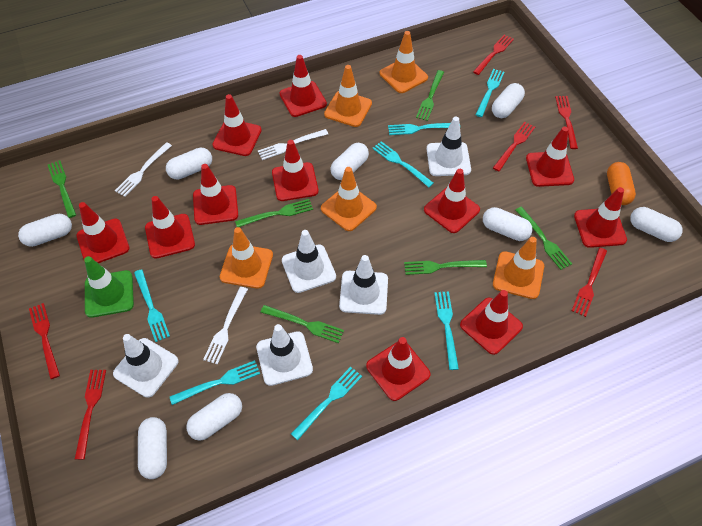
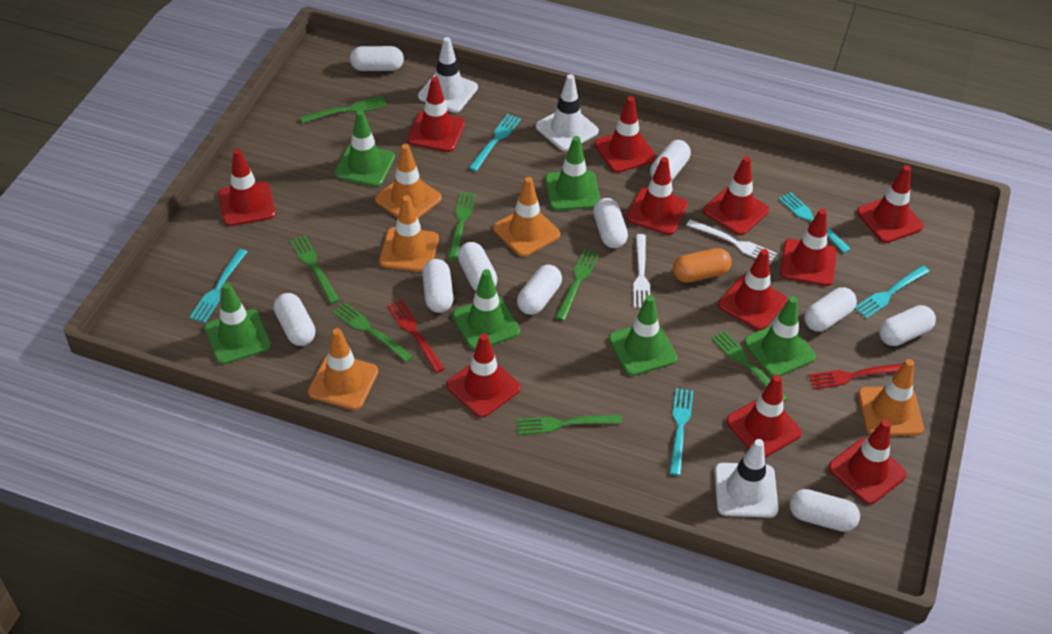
green fork: 6 -> 7
green traffic cone: 1 -> 6
red fork: 6 -> 2
turquoise fork: 7 -> 5
white capsule: 8 -> 10
white fork: 3 -> 2
white traffic cone: 5 -> 3

